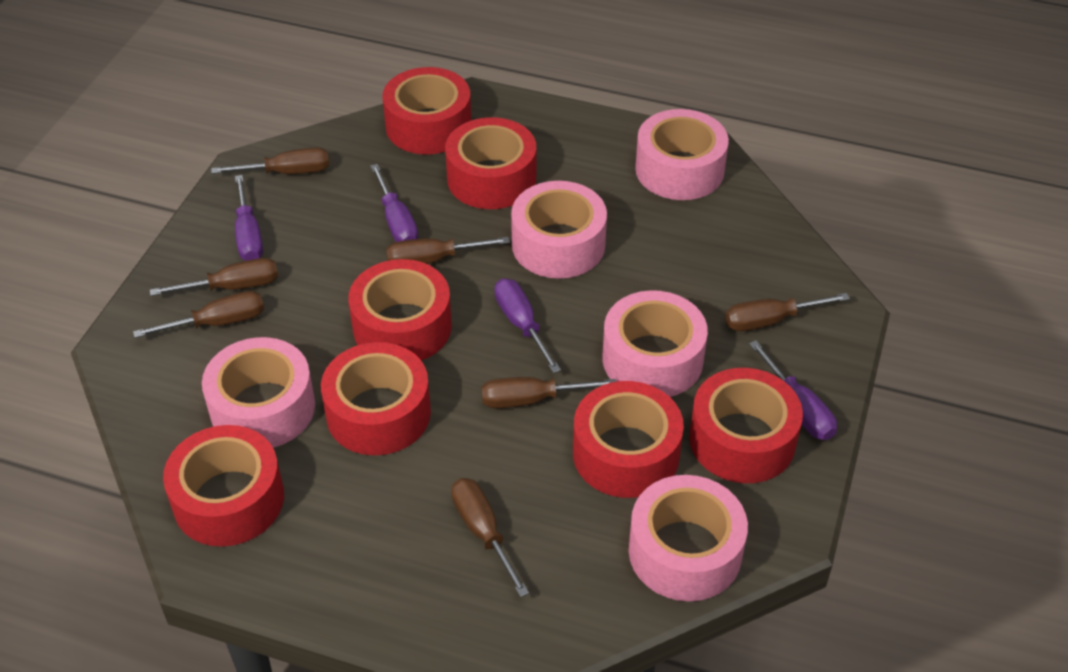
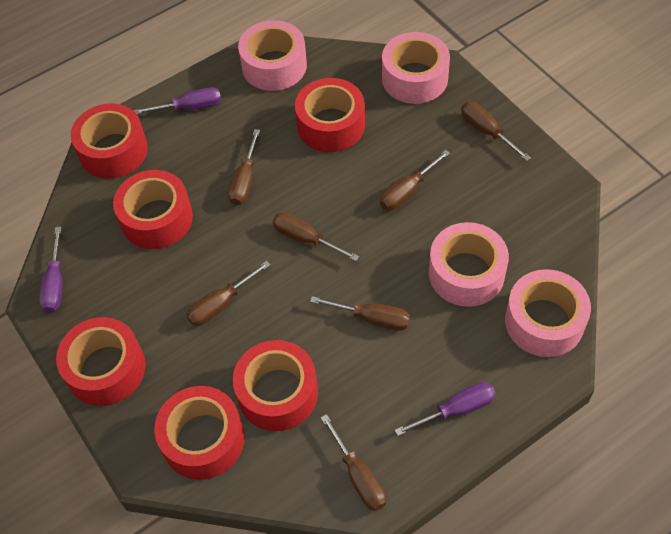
pink tape: 5 -> 4
purple screwdriver: 4 -> 3
red tape: 7 -> 6

